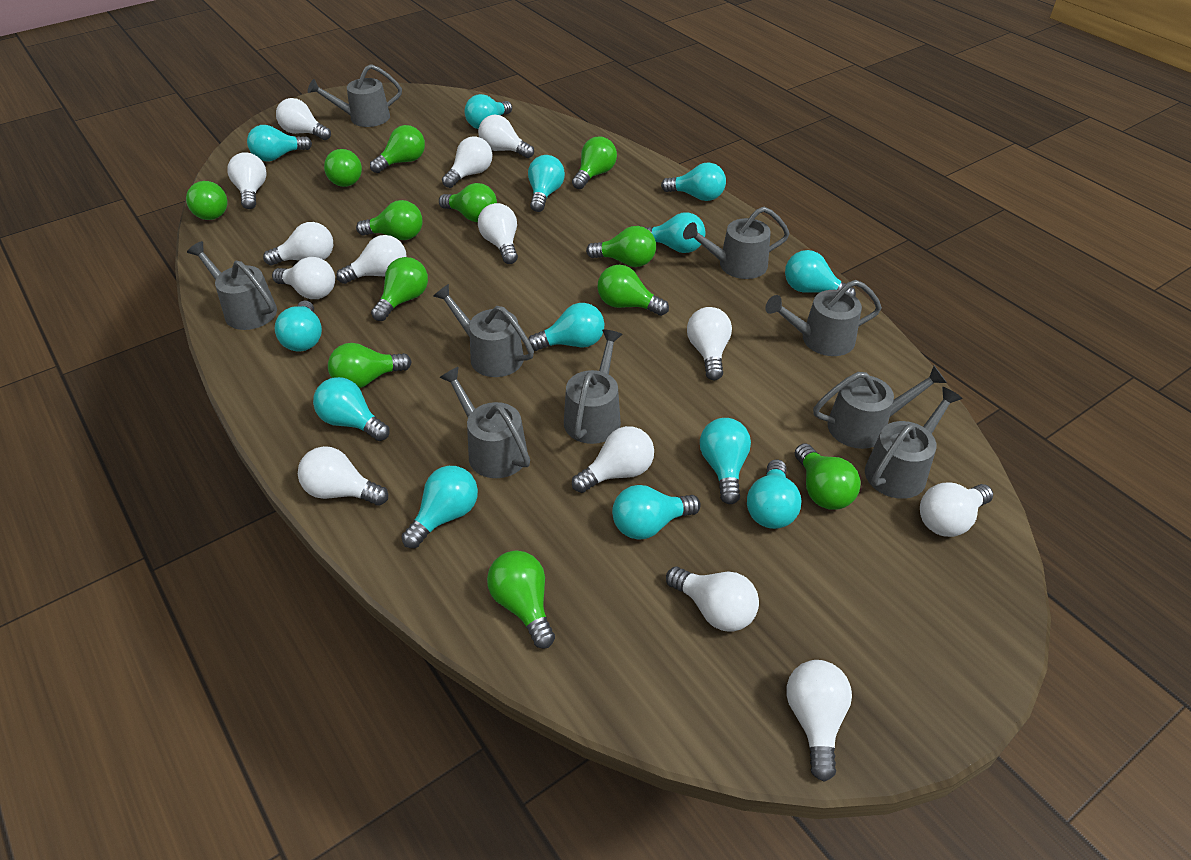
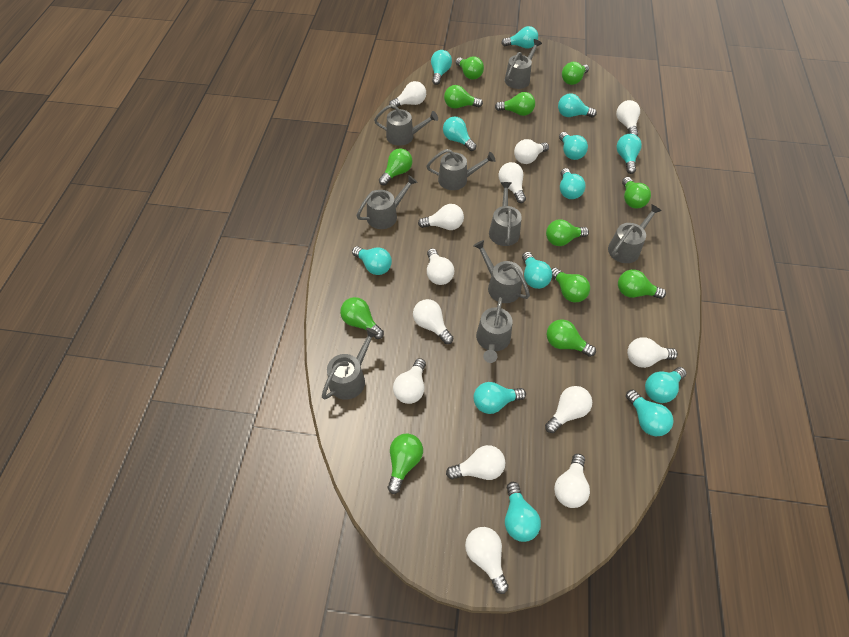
white light bulb: 14 -> 13

